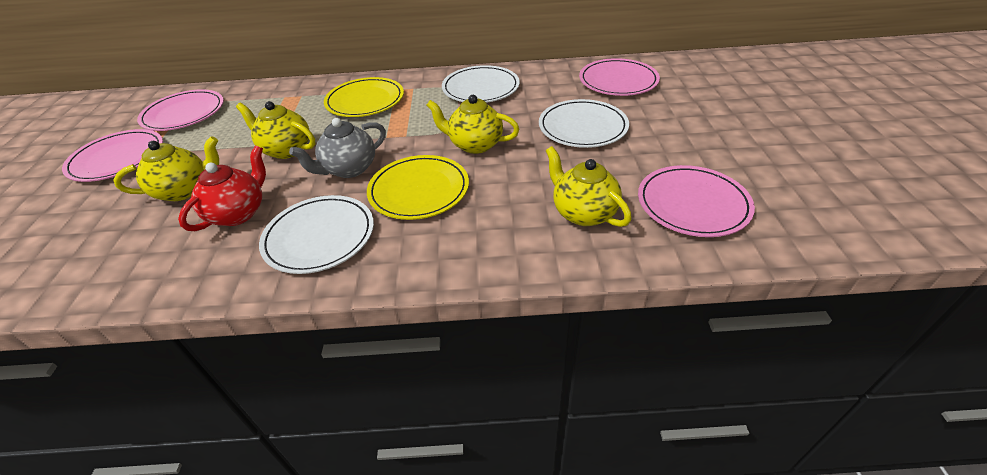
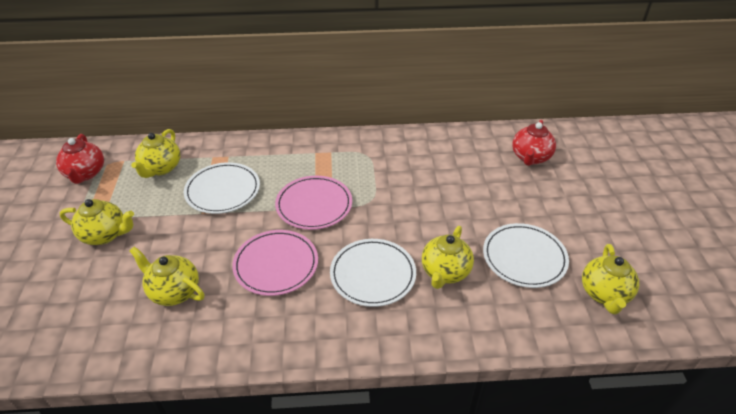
grey teapot: 1 -> 0
pink plate: 4 -> 2
red teapot: 1 -> 2
yellow plate: 2 -> 0
yellow teapot: 4 -> 5

